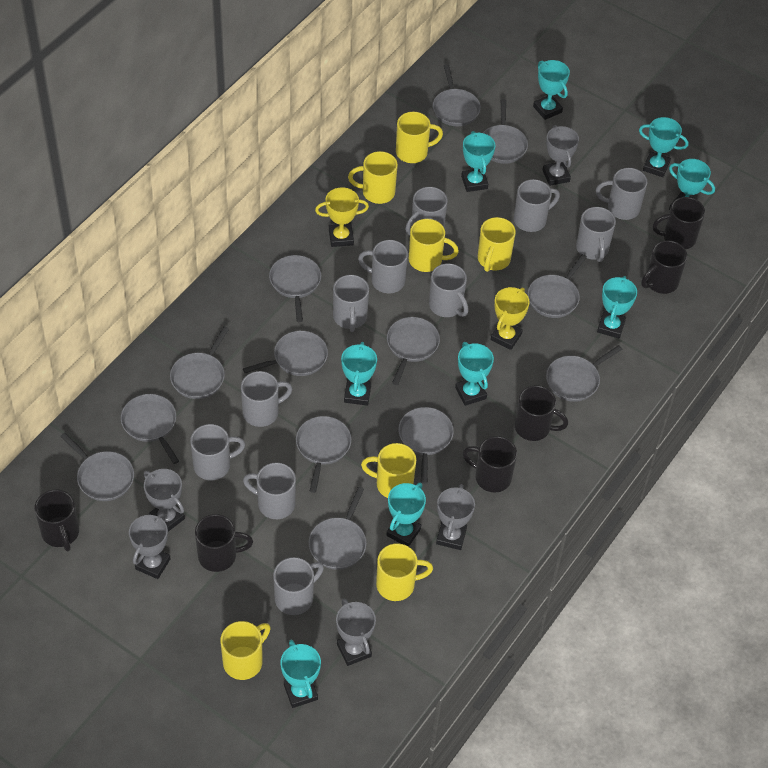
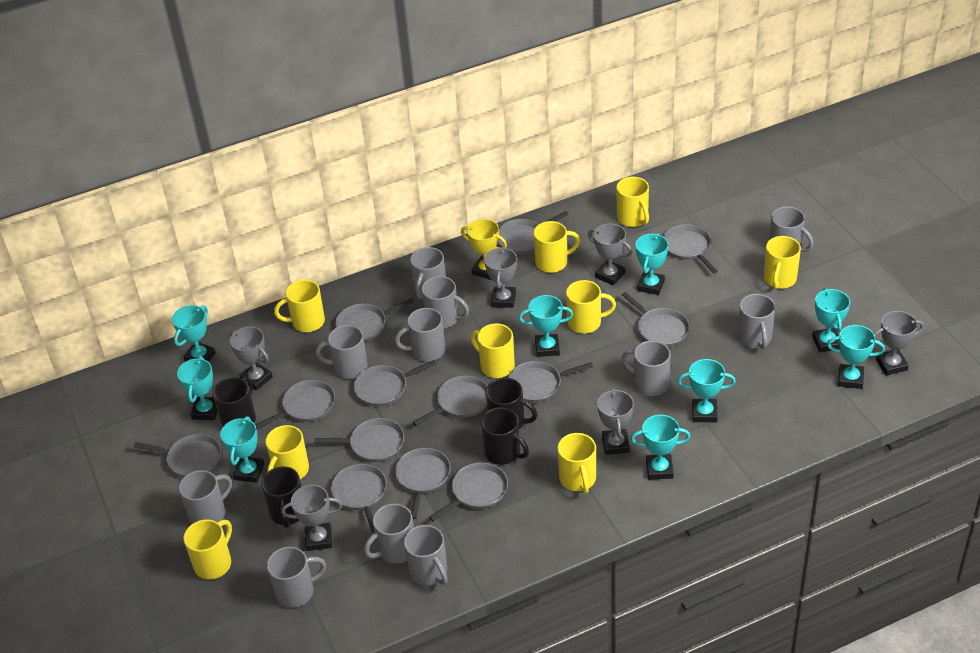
black mug: 6 -> 4
grey trophy: 5 -> 6
yellow mug: 7 -> 9
yellow trophy: 2 -> 1

